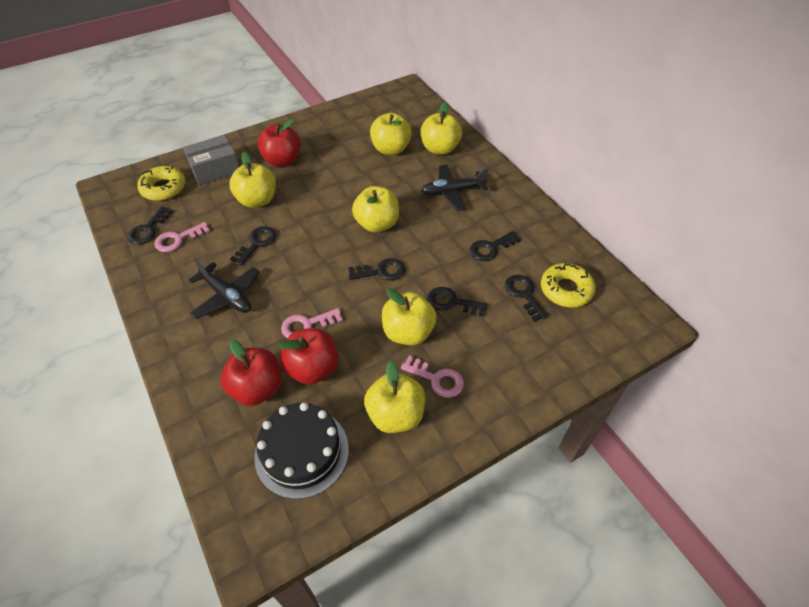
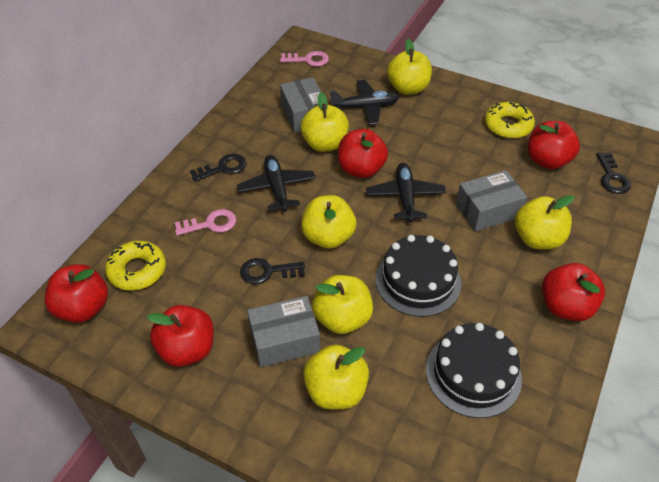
black cake: 1 -> 2
black key: 6 -> 3
black plane: 2 -> 3
grey box: 1 -> 3
pink key: 3 -> 2
red apple: 3 -> 5

